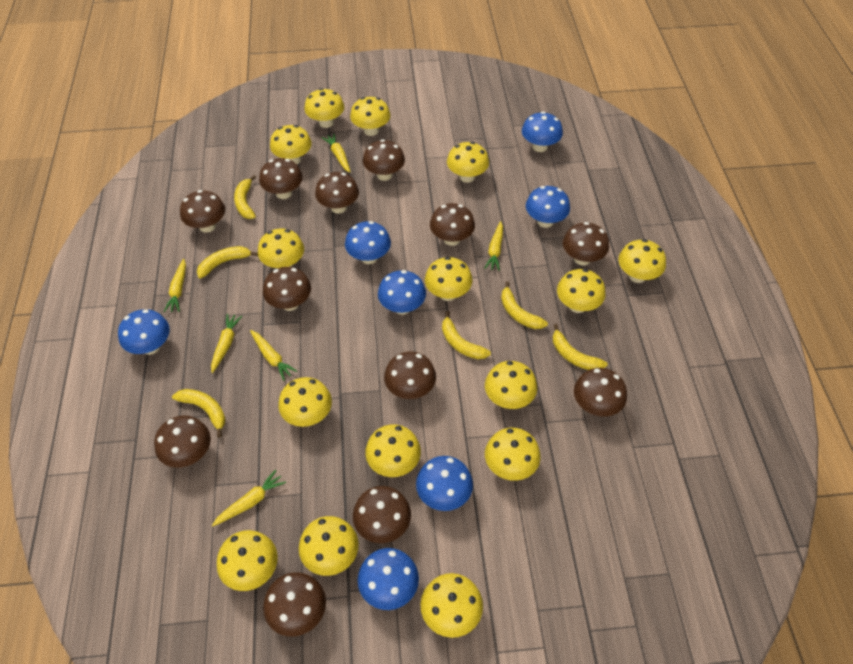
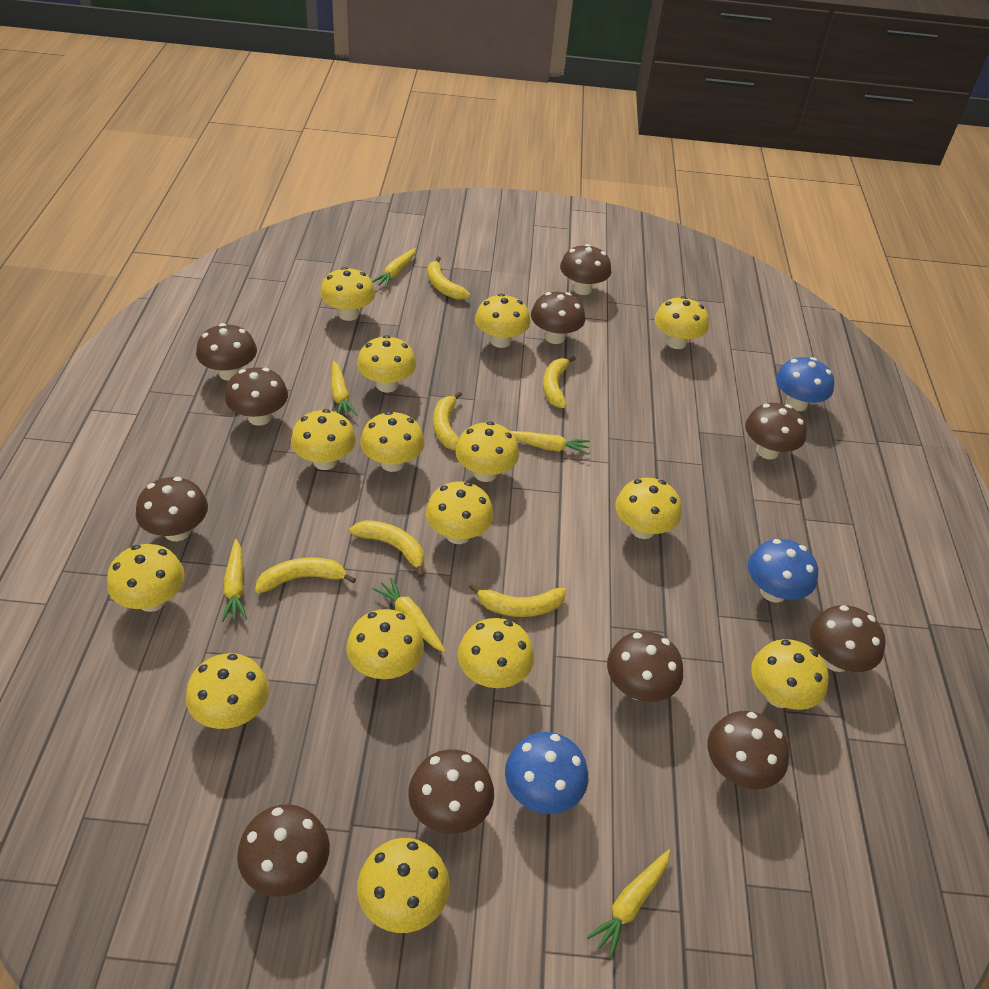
blue mushroom: 7 -> 3
brown mushroom: 12 -> 11

